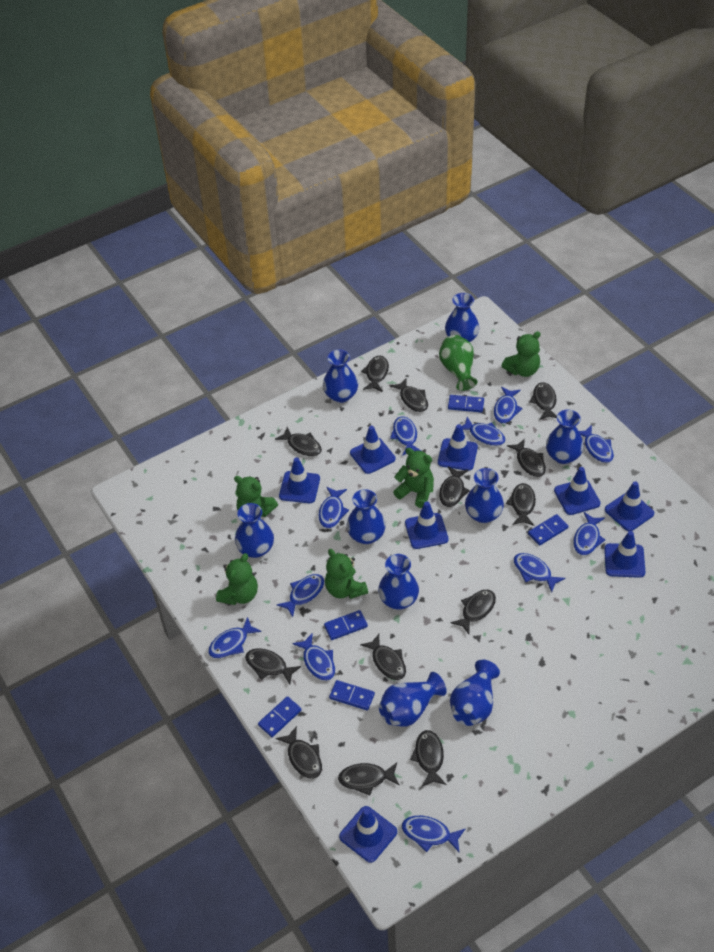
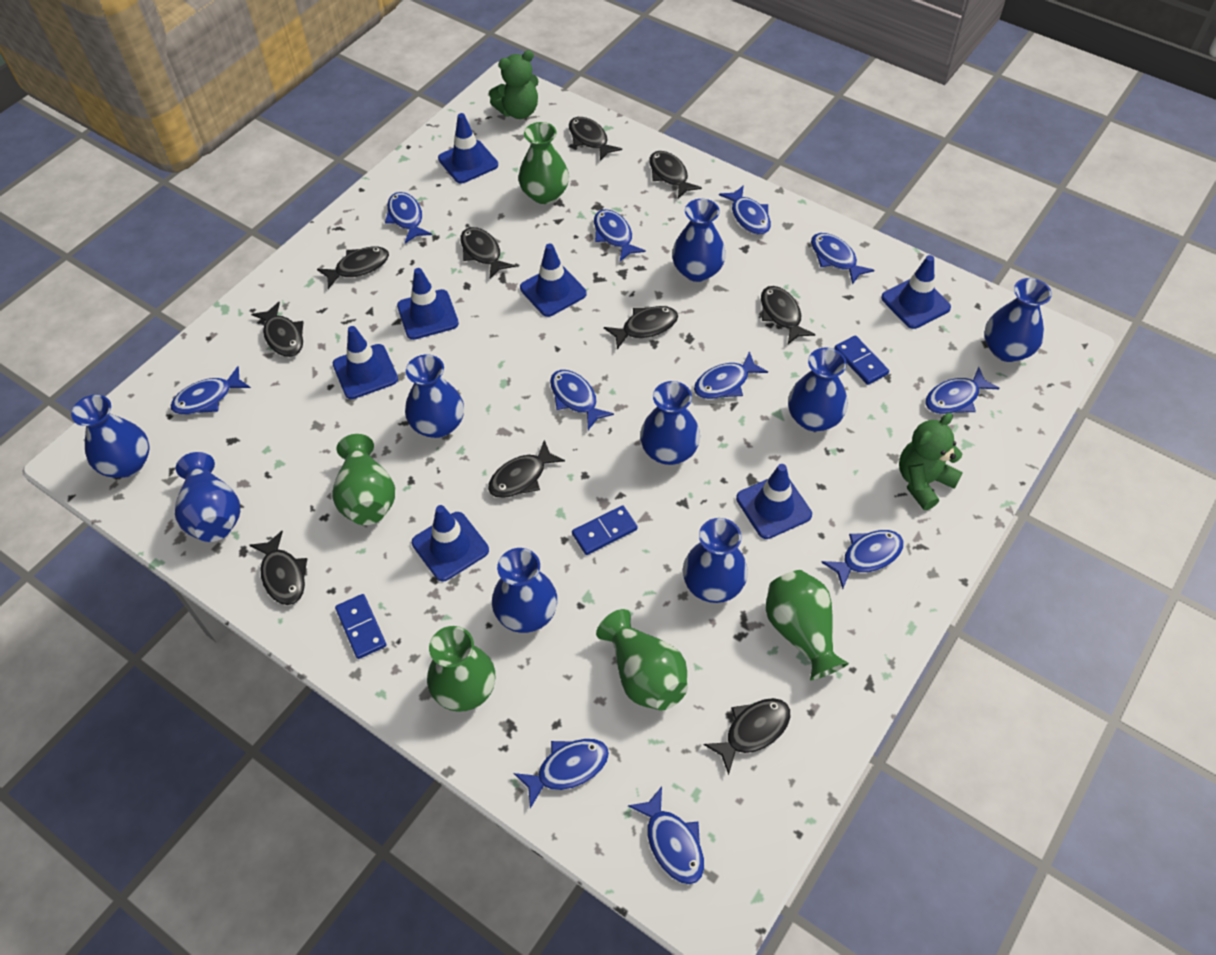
black fish: 13 -> 10
blue domino: 5 -> 3
blue traffic cone: 8 -> 7
green teddy bear: 5 -> 2
green vase: 1 -> 5

